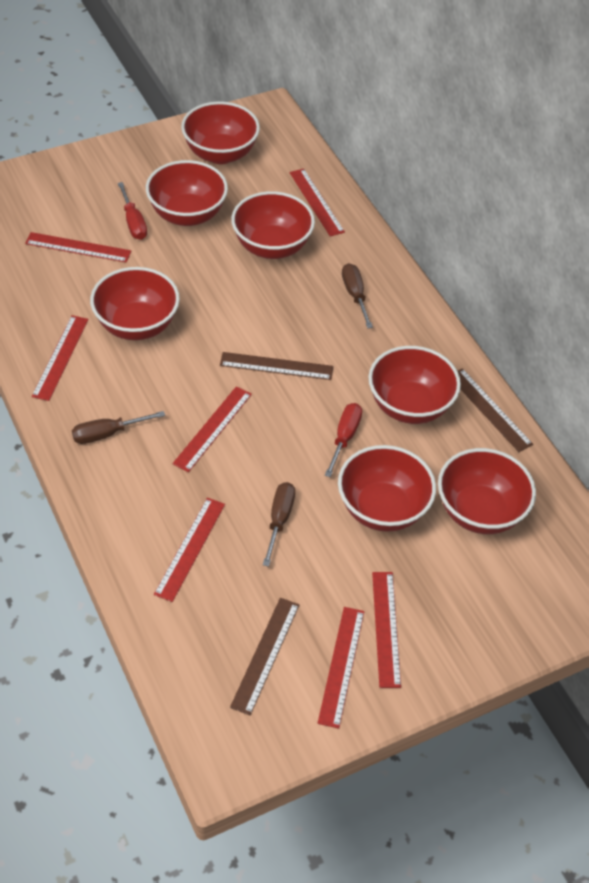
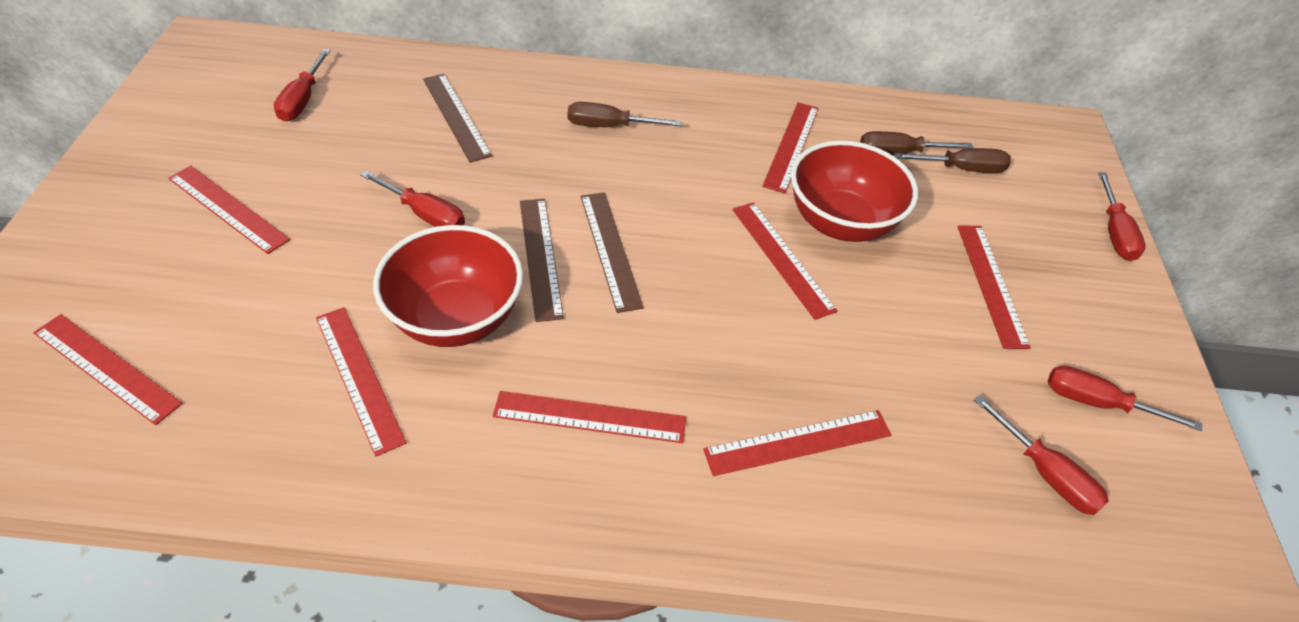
red bowl: 7 -> 2
red ruler: 7 -> 8
red screwdriver: 2 -> 5

